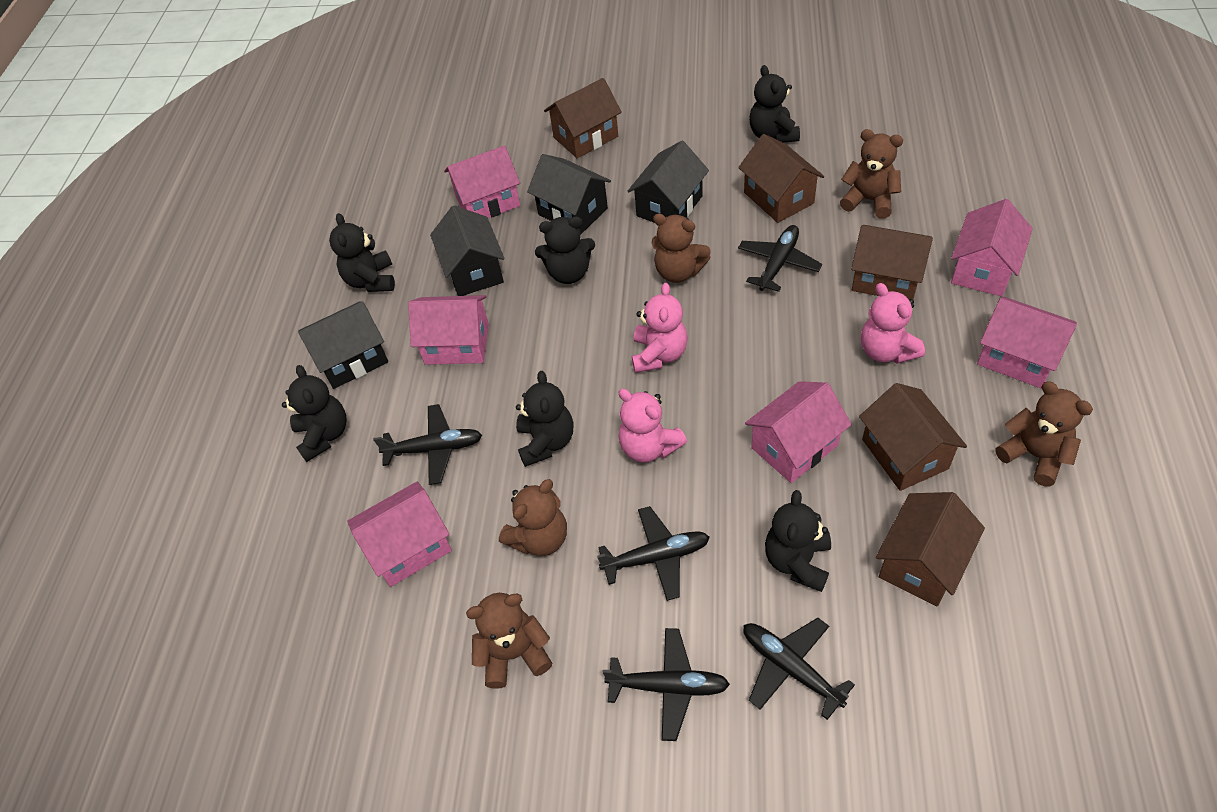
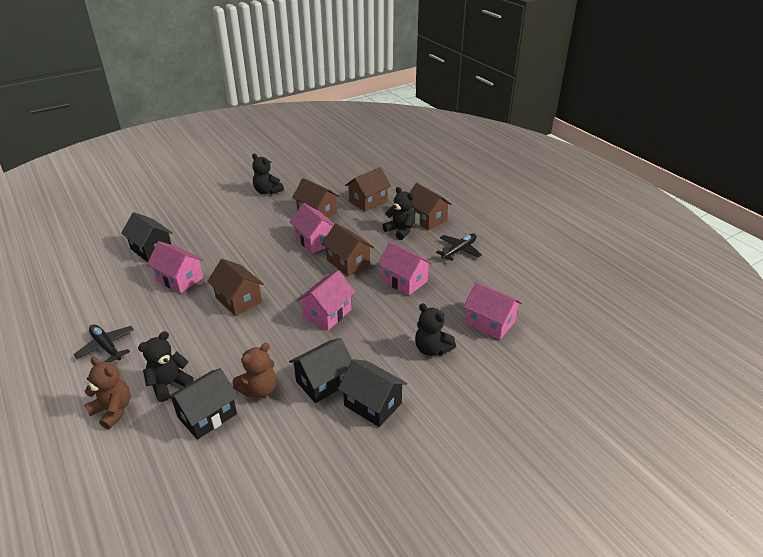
black plane: 5 -> 2
black teddy bear: 6 -> 4
brown teddy bear: 5 -> 2
pink house: 6 -> 5
pink teddy bear: 3 -> 0

